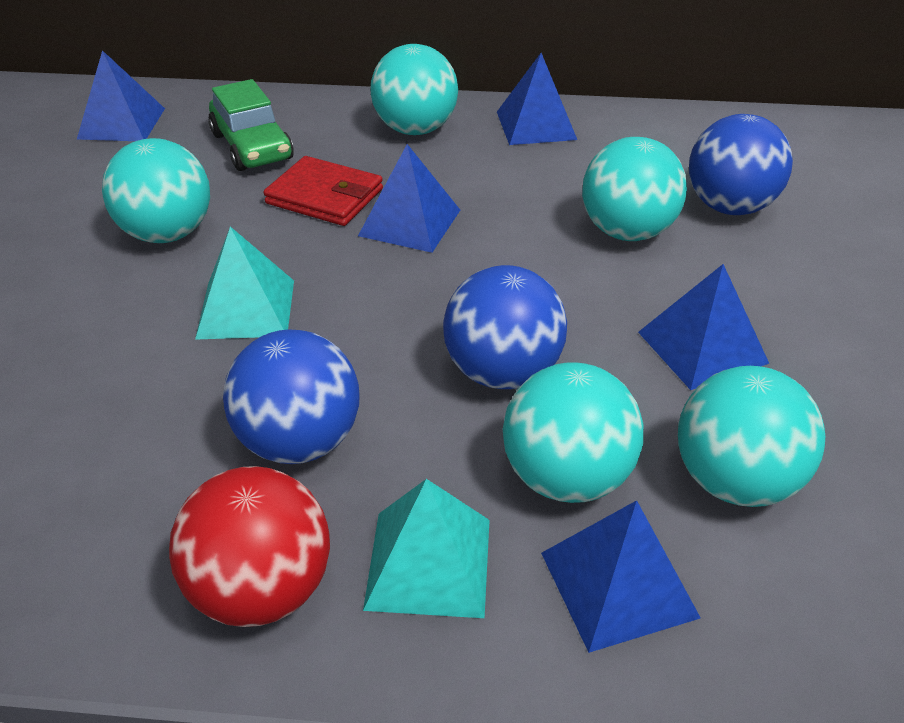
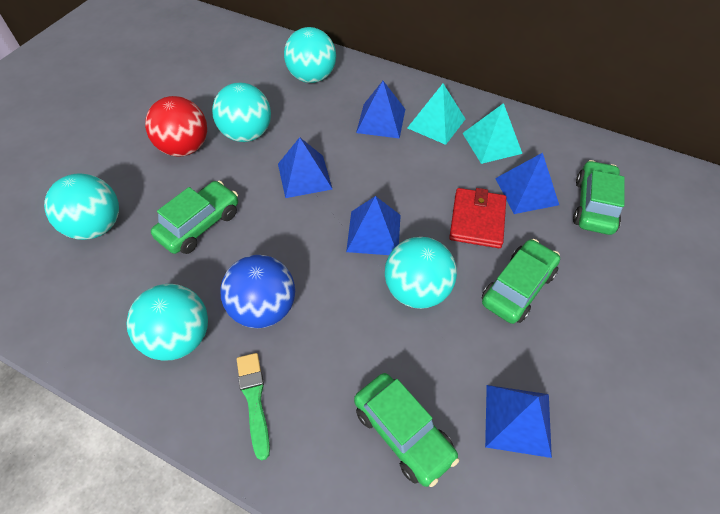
blue ball: 3 -> 1
green brush: 0 -> 1
green car: 1 -> 4

